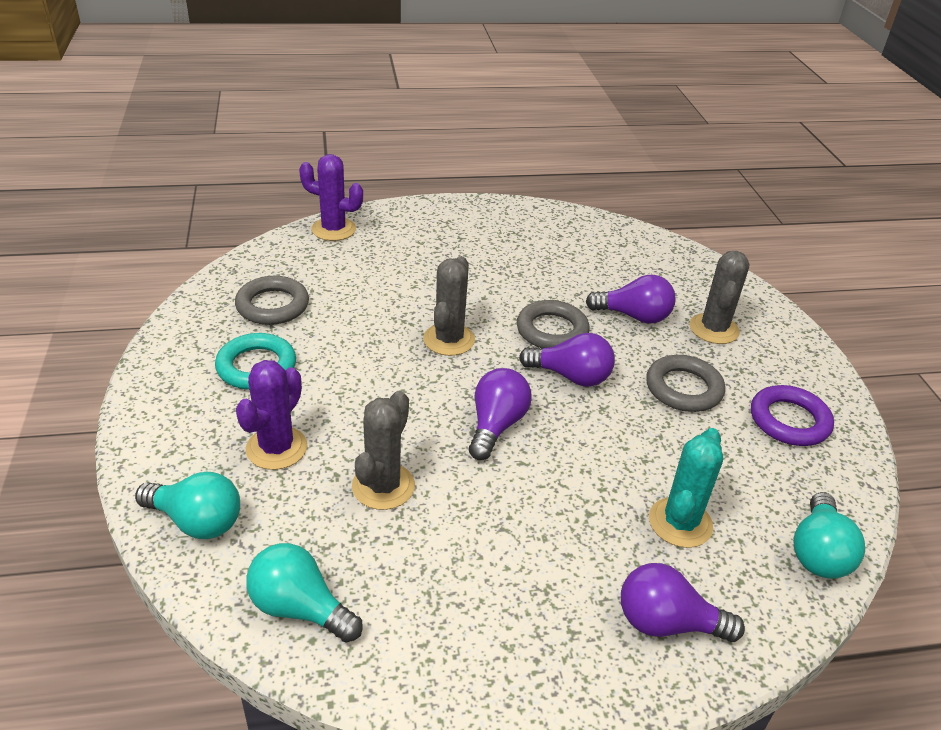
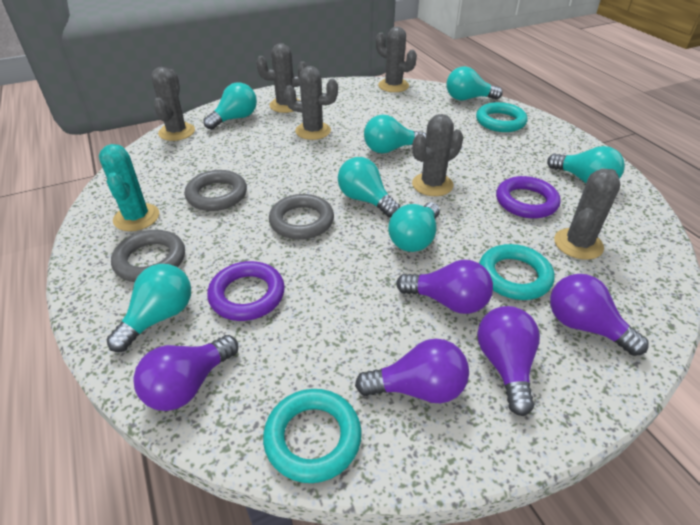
grey cactus: 3 -> 6
purple cactus: 2 -> 0
purple light bulb: 4 -> 5
purple ring: 1 -> 2
turquoise light bulb: 3 -> 7
turquoise ring: 1 -> 3

